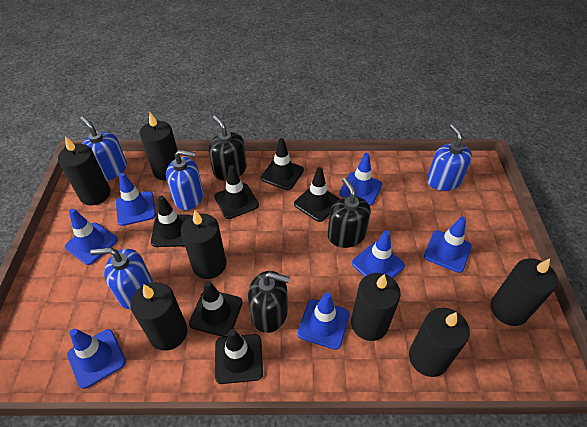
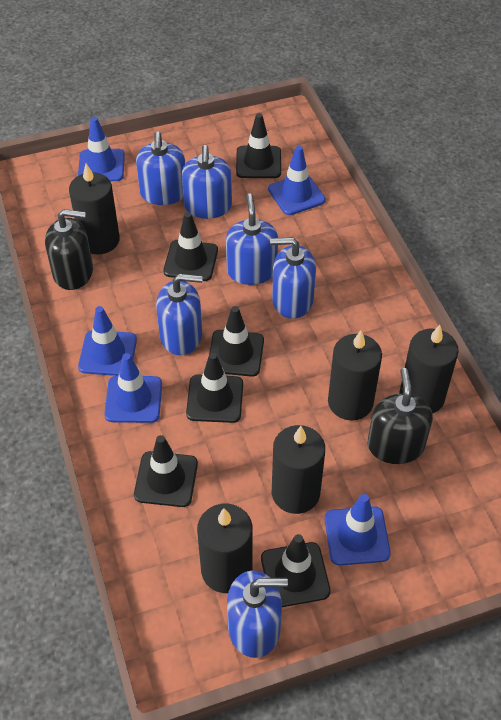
black candle: 7 -> 5
black soap dispenser: 3 -> 2
blue soap dispenser: 4 -> 6
blue traffic cone: 7 -> 5

